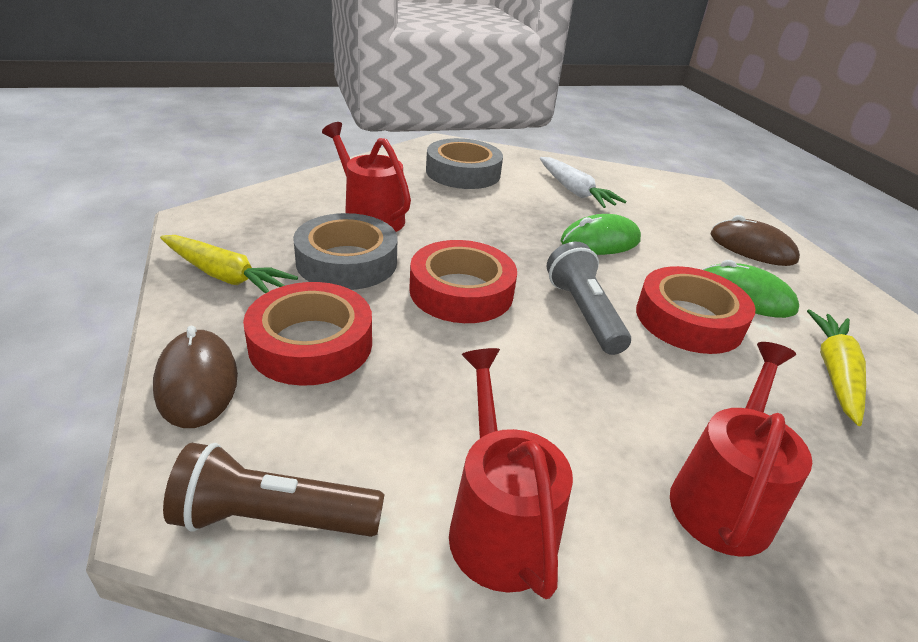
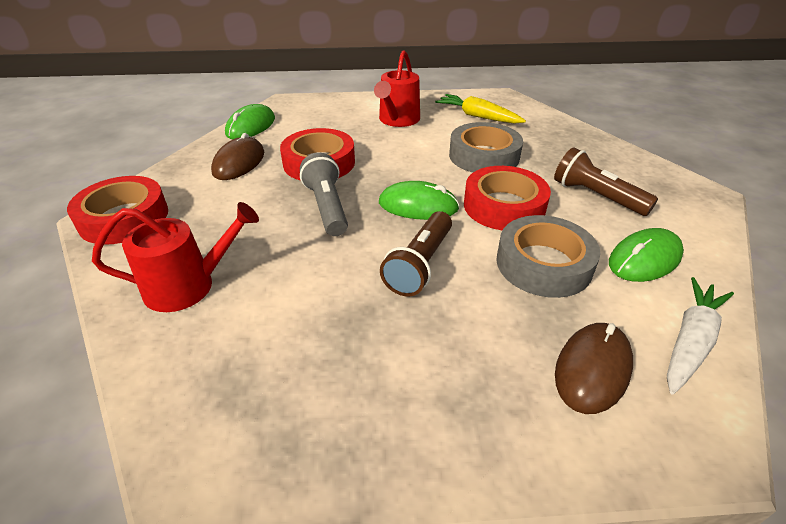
brown flashlight: 1 -> 2
green mouse: 2 -> 3
red watering can: 3 -> 2
yellow carrot: 2 -> 1

